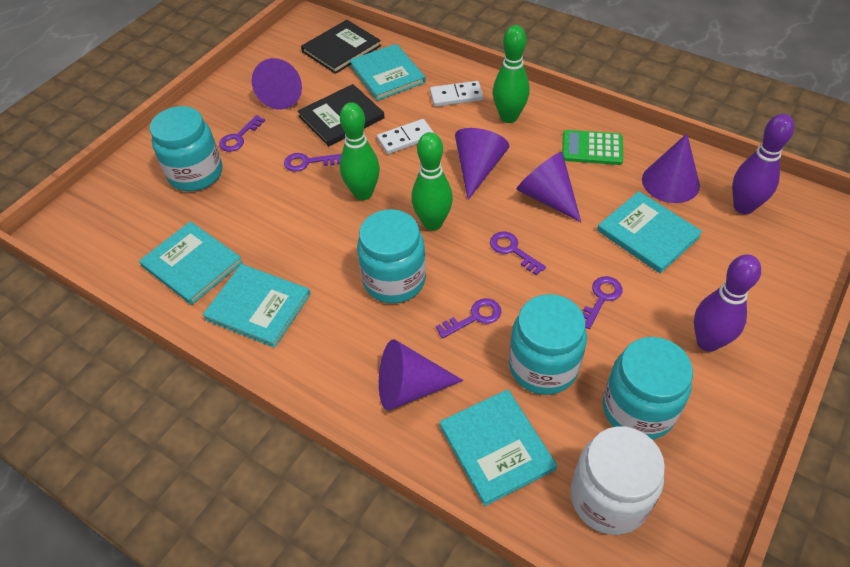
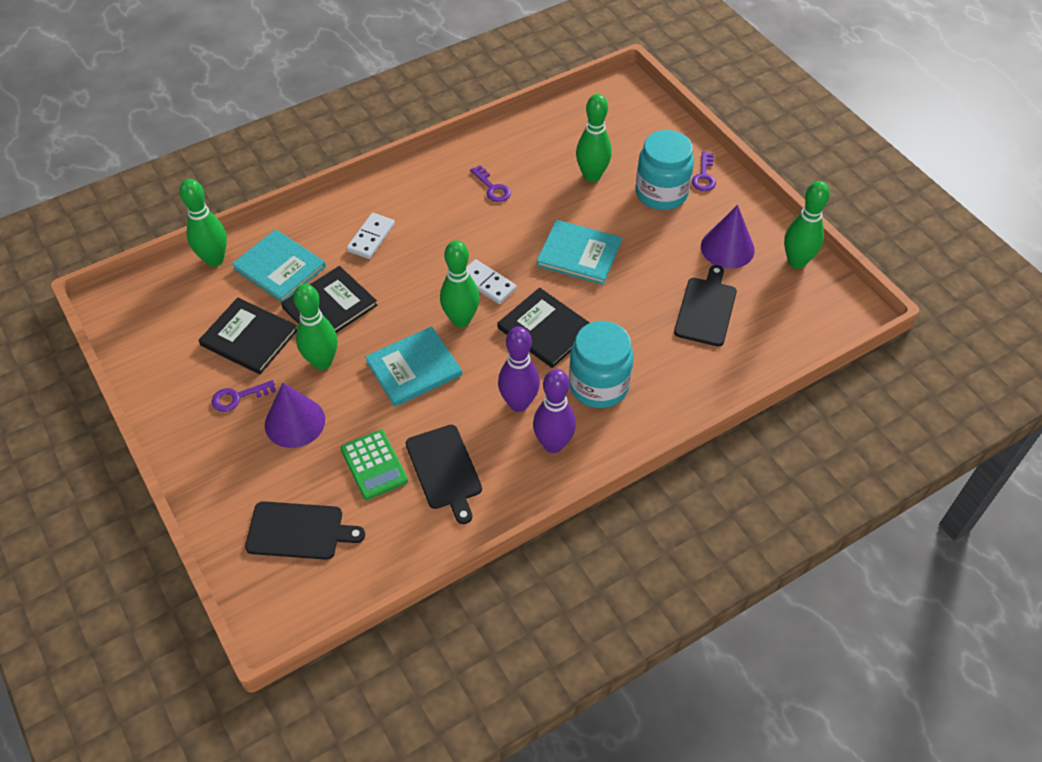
black book: 2 -> 3
black cutting board: 0 -> 3
green bowling pin: 3 -> 5
purple cone: 5 -> 2
purple key: 5 -> 3
turquoise book: 5 -> 3
turquoise jar: 4 -> 2
white jar: 1 -> 0

